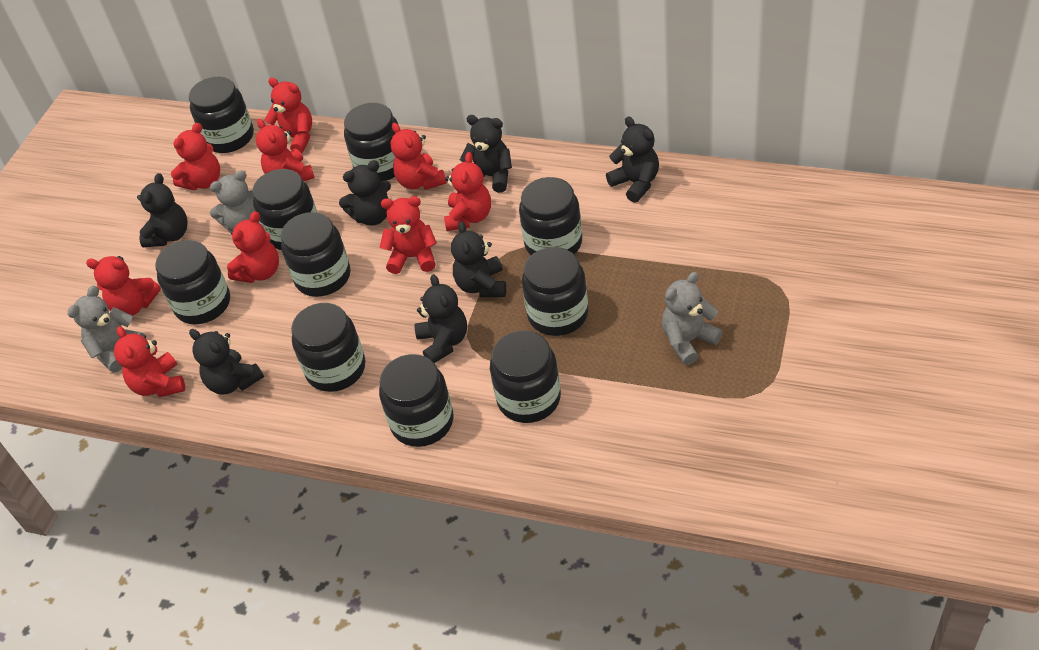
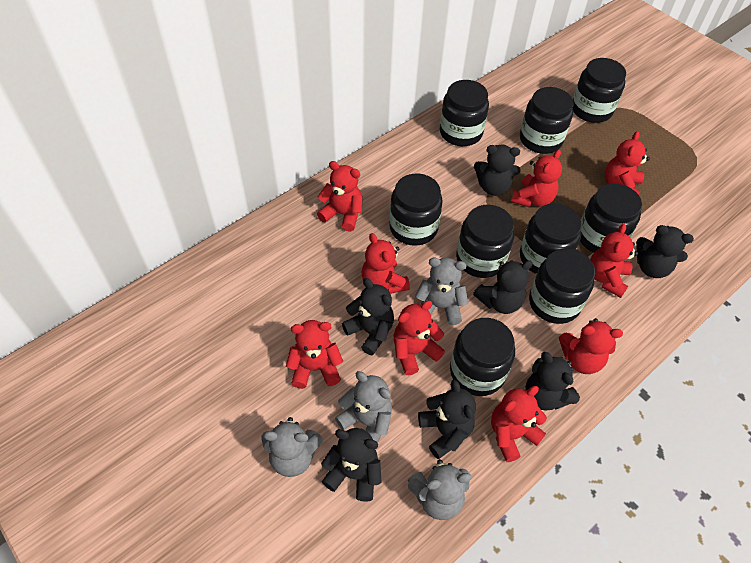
black jar: 10 -> 9
grey teddy bear: 3 -> 4

